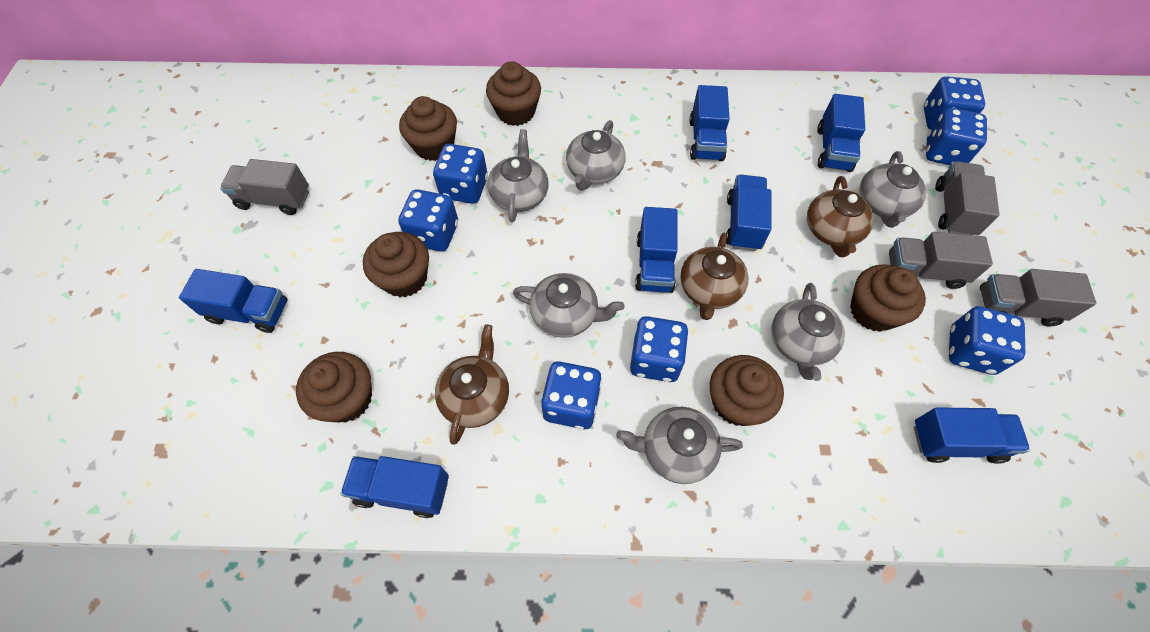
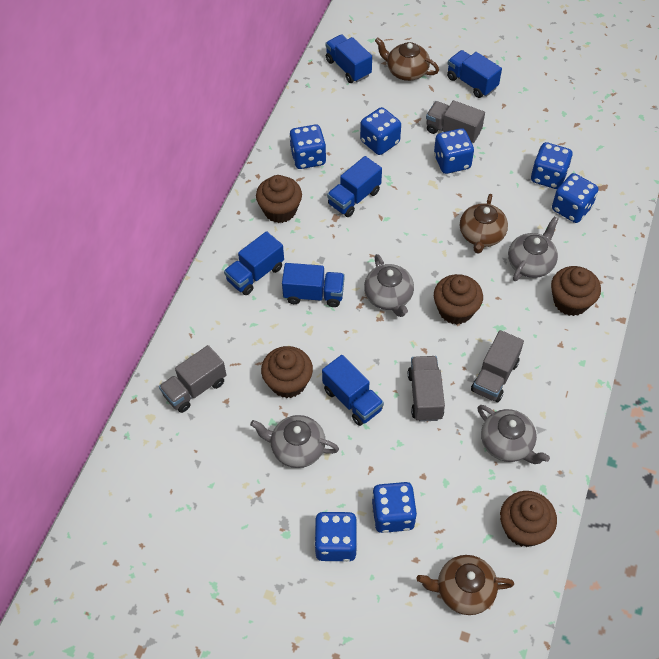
blue truck: 7 -> 6
brown cupcake: 6 -> 5
grey teapot: 6 -> 4

